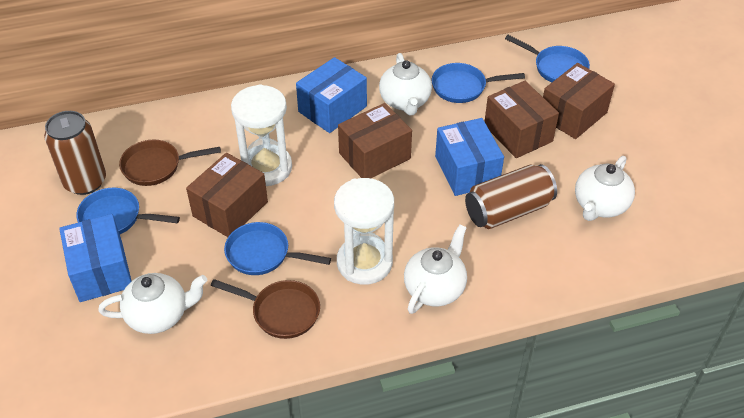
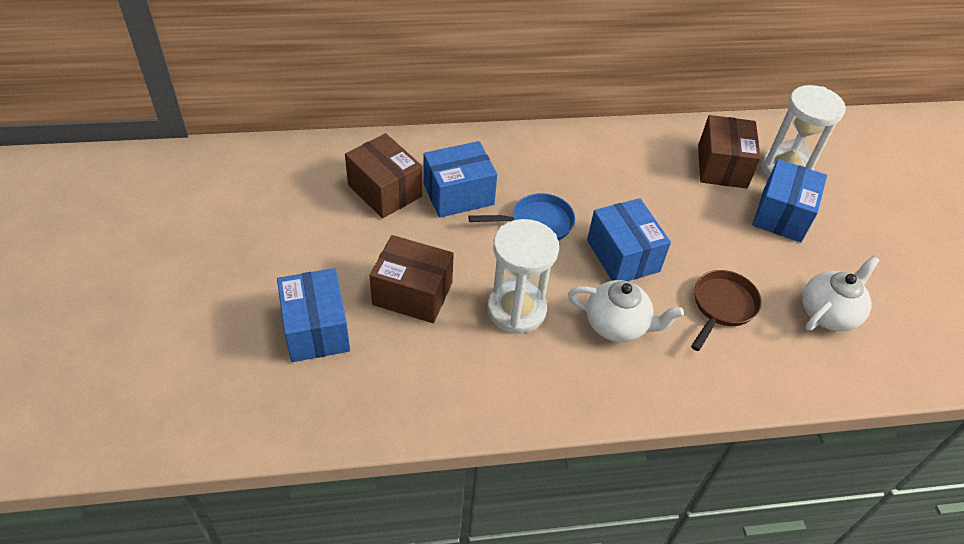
blue box: 3 -> 4
blue pan: 4 -> 1
brown box: 4 -> 3
brown can: 2 -> 0
brown pan: 2 -> 1
white teapot: 4 -> 2

